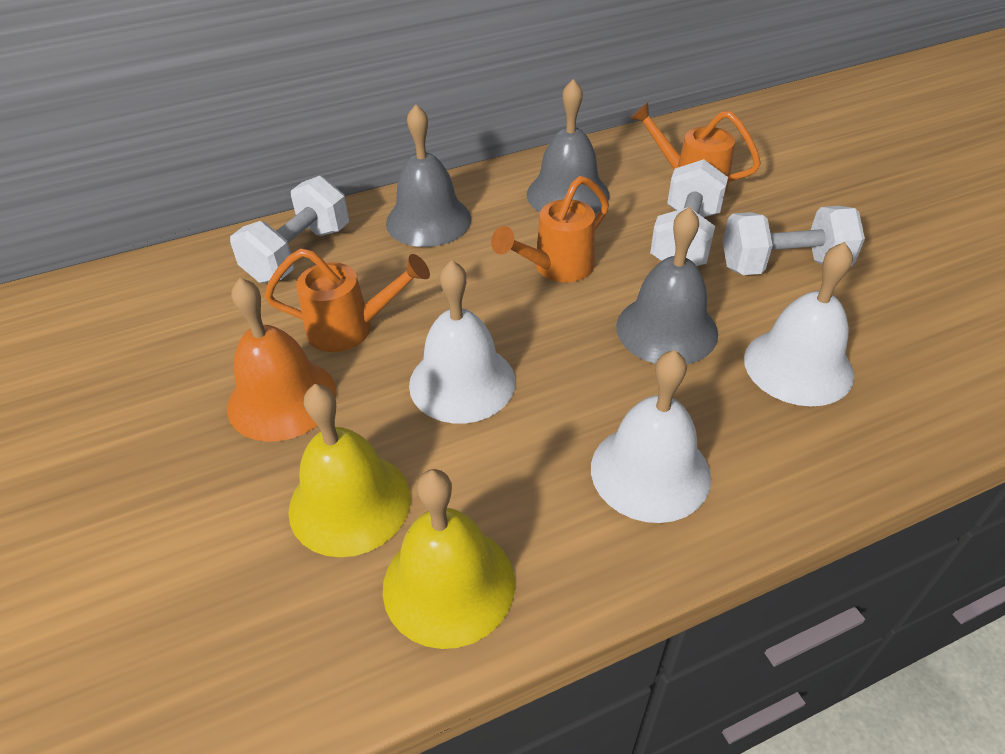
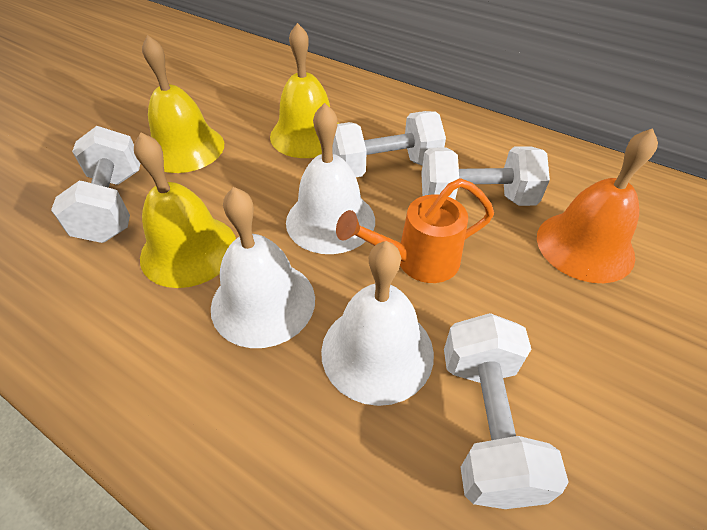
grey bell: 3 -> 0
orange watering can: 3 -> 1
white dumbbell: 3 -> 4
yellow bell: 2 -> 3

